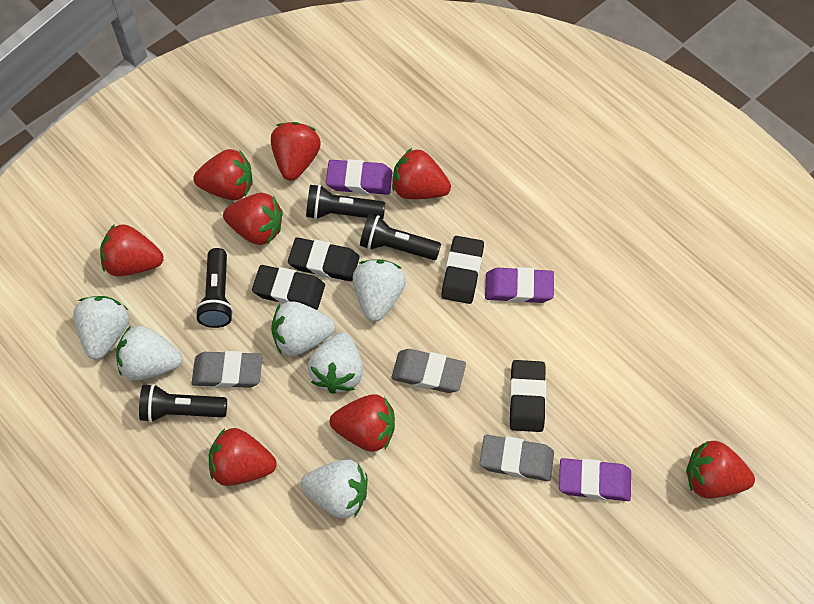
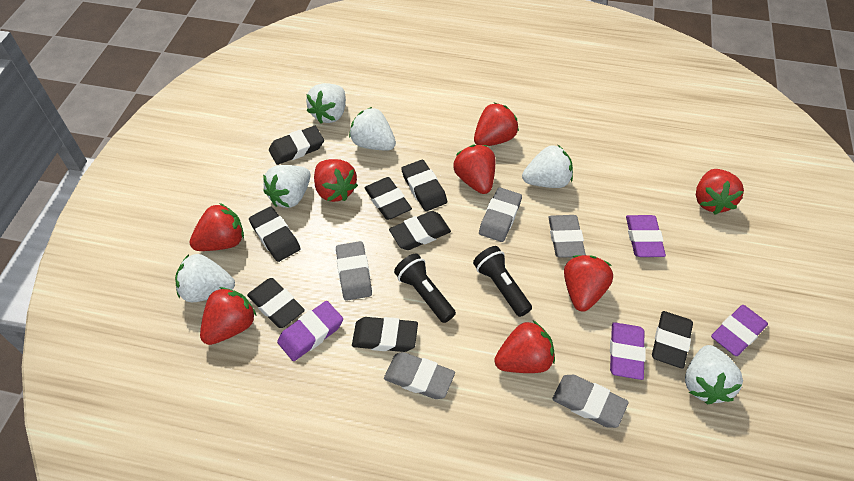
black eraser: 4 -> 8
black flashlight: 4 -> 2
grey eraser: 3 -> 5
purple eraser: 3 -> 4

